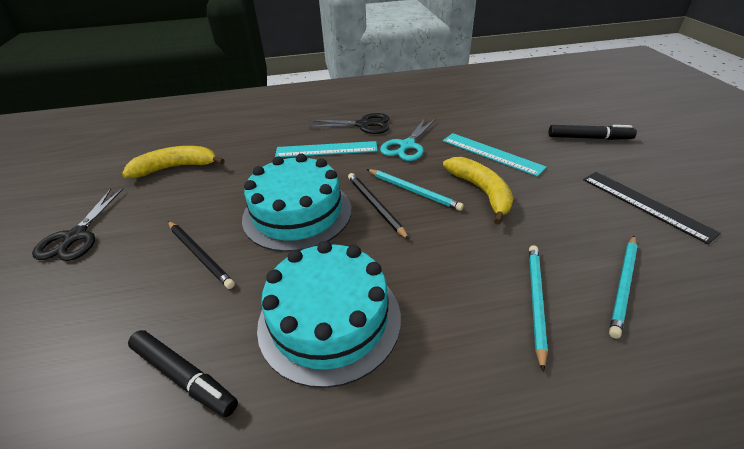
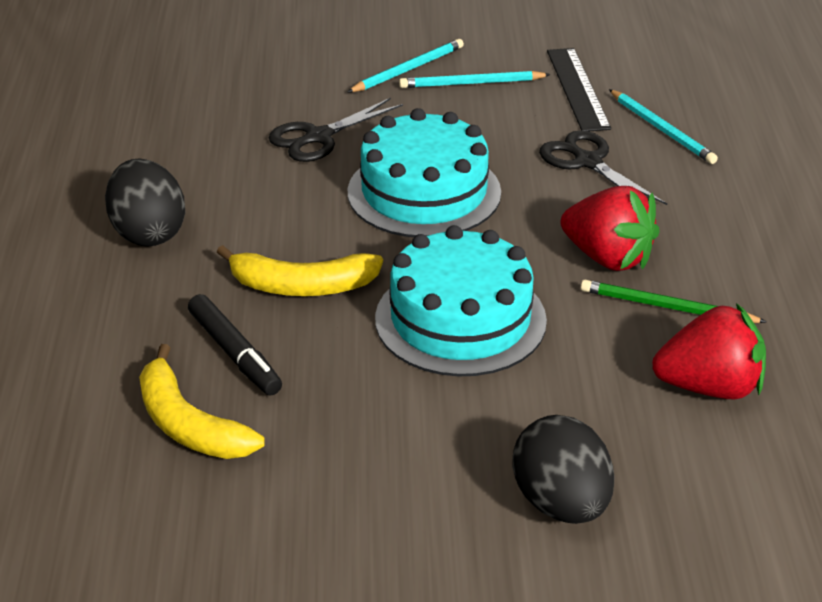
black egg: 0 -> 2
black marker: 2 -> 1
black pencil: 2 -> 0
green pencil: 0 -> 1
red strawberry: 0 -> 2
turquoise ruler: 2 -> 0
turquoise scissors: 1 -> 0

